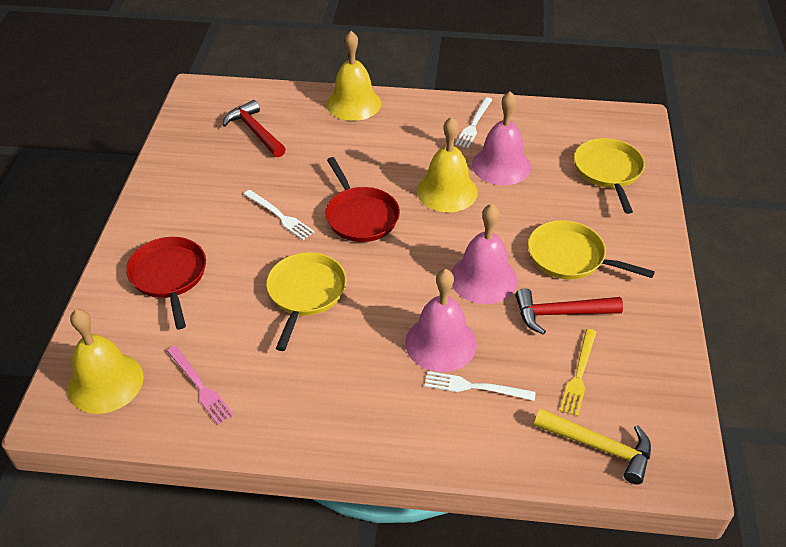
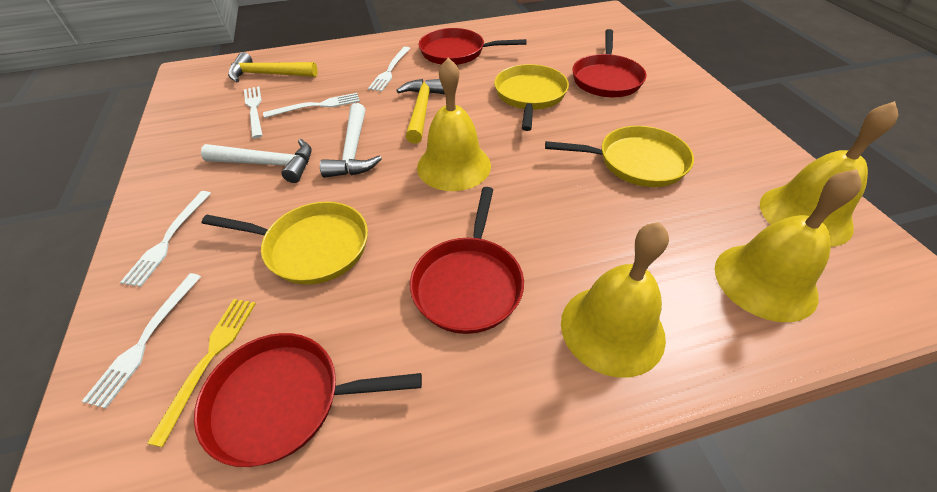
pink bell: 3 -> 0
pink fork: 1 -> 0
red hammer: 2 -> 0
red pan: 2 -> 4
white fork: 3 -> 5
white hammer: 0 -> 2
yellow bell: 3 -> 4
yellow hammer: 1 -> 2

